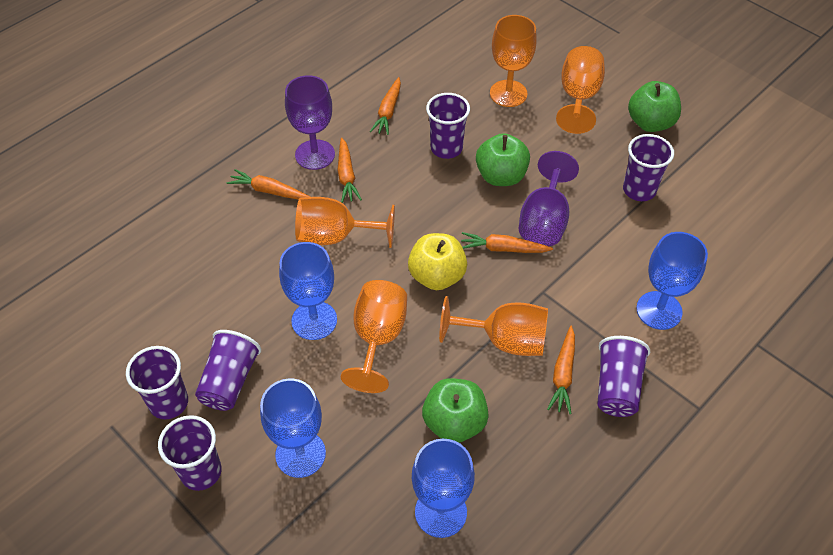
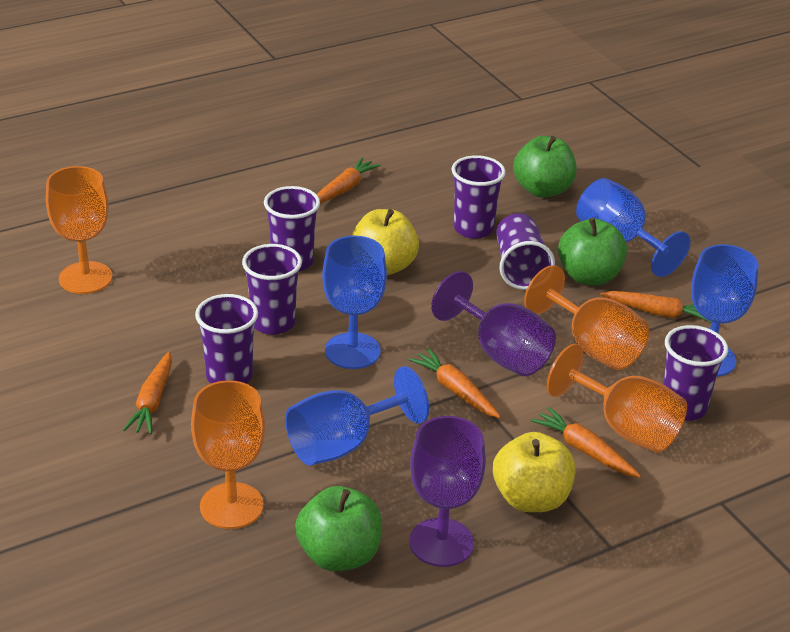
orange goblet: 5 -> 4
yellow apple: 1 -> 2

